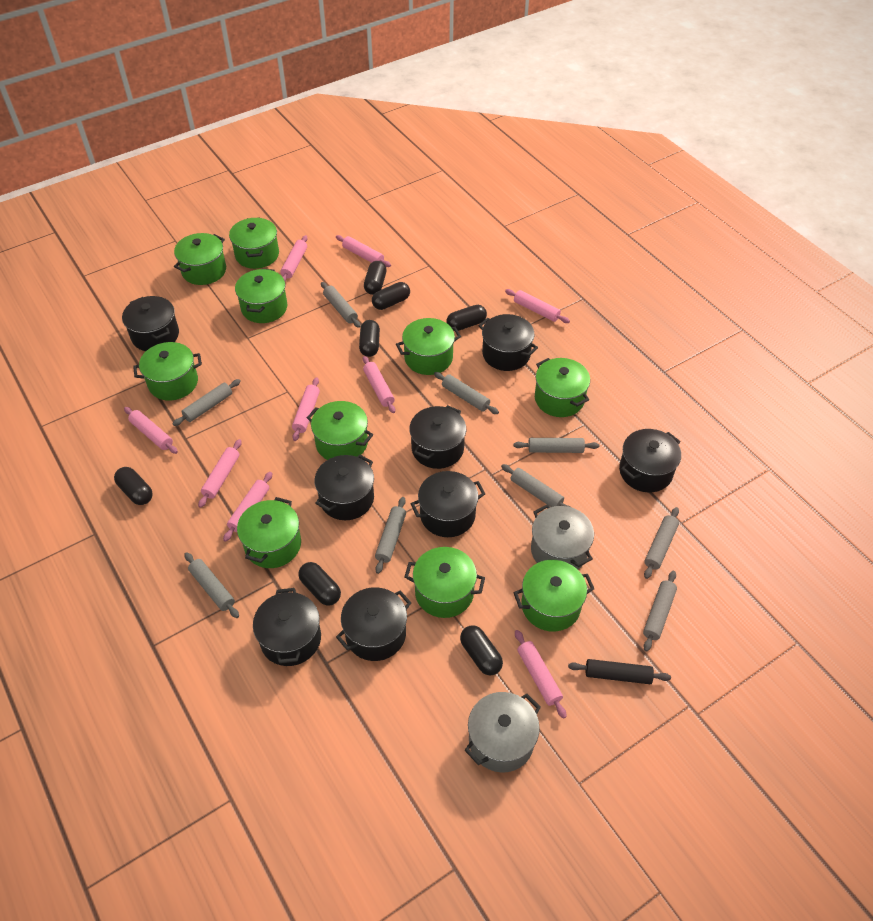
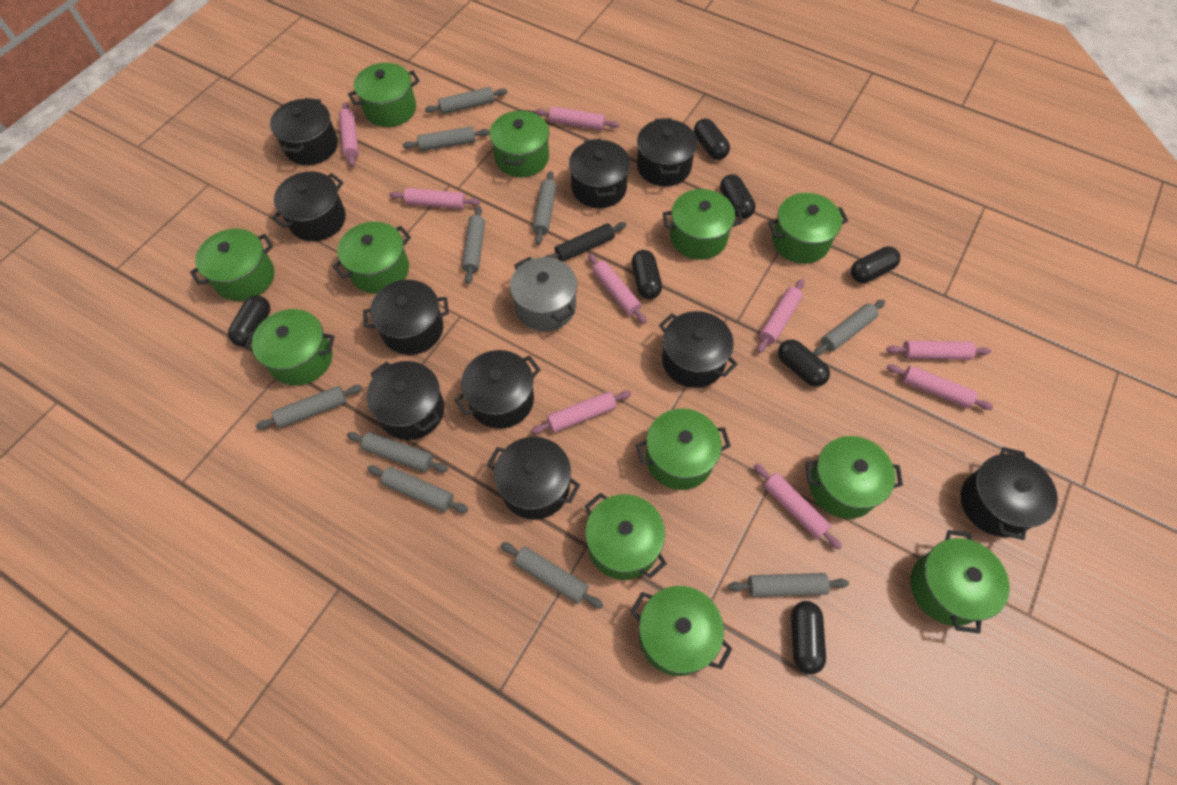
black pot: 8 -> 10
green pot: 10 -> 12
grey pot: 2 -> 1
grey rolling pin: 9 -> 10

